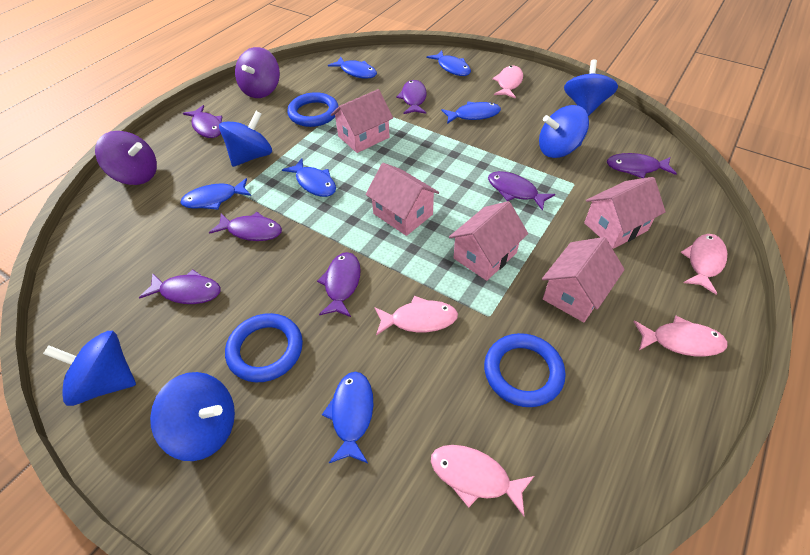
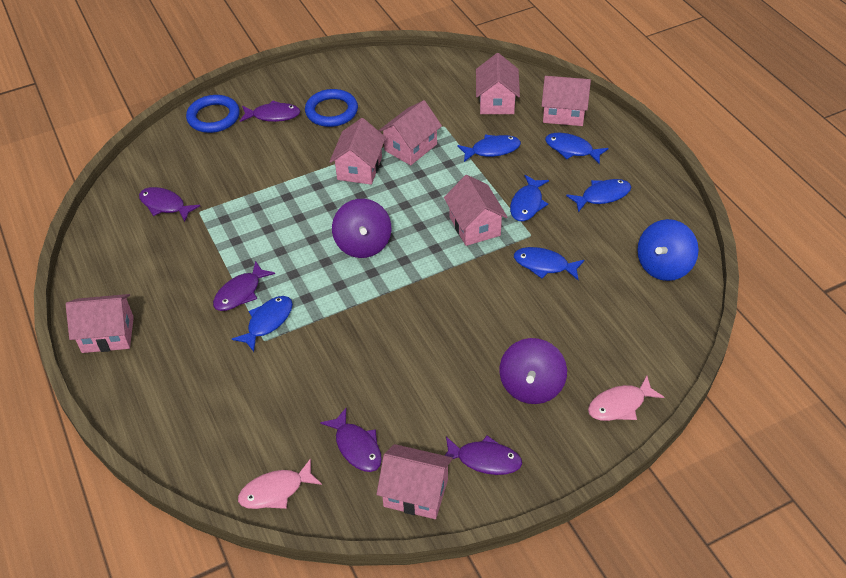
blue ring: 3 -> 2
blue spinning top: 5 -> 1
pink fish: 5 -> 2
pink house: 5 -> 7
purple fish: 7 -> 5

